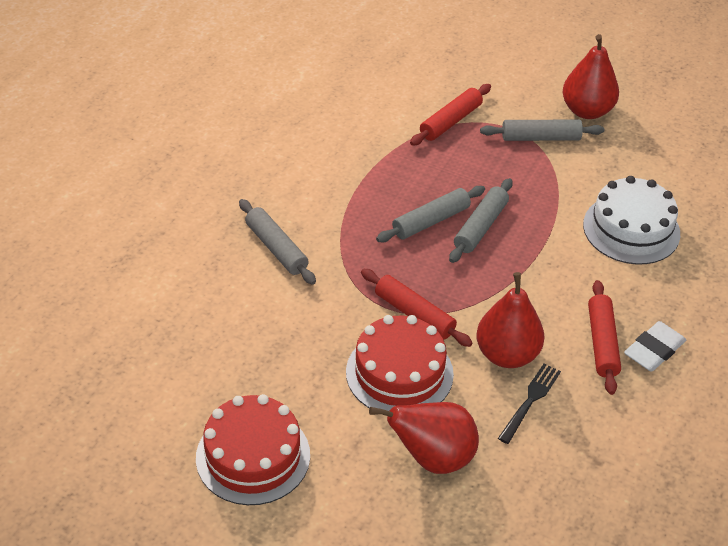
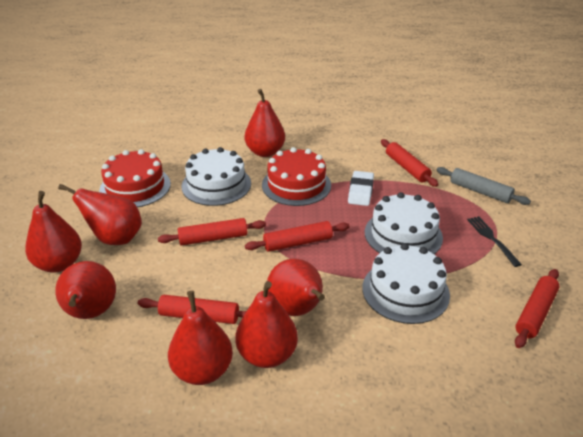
grey rolling pin: 4 -> 1
red pear: 3 -> 7
red rolling pin: 3 -> 5
white cake: 1 -> 3

